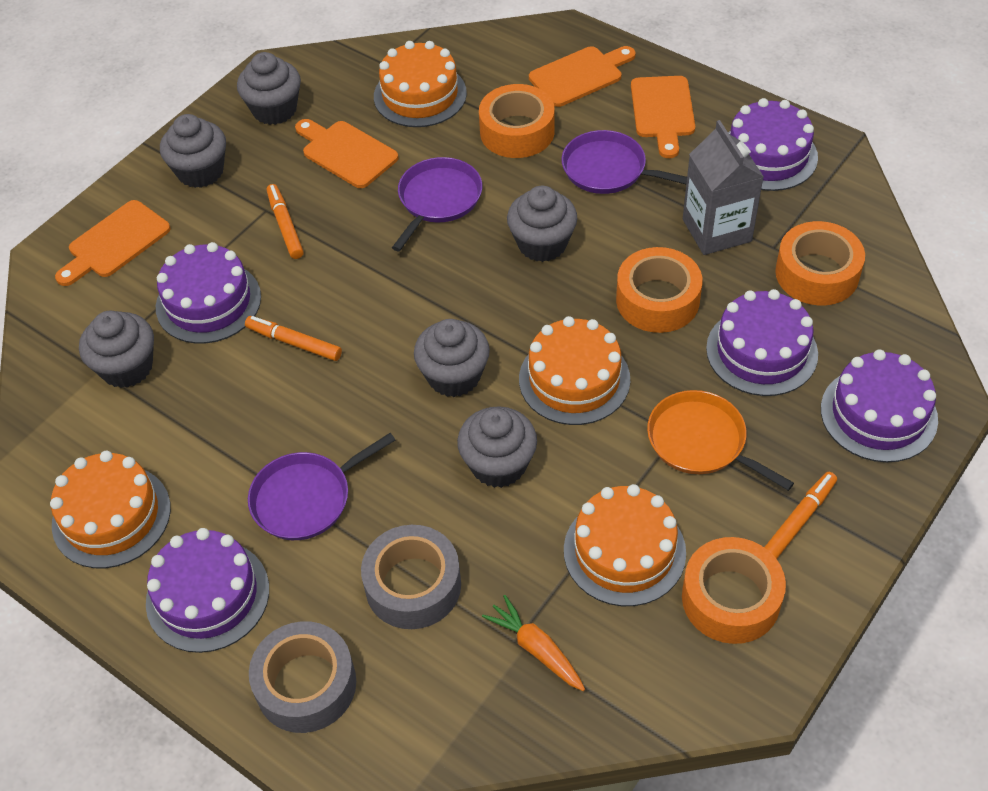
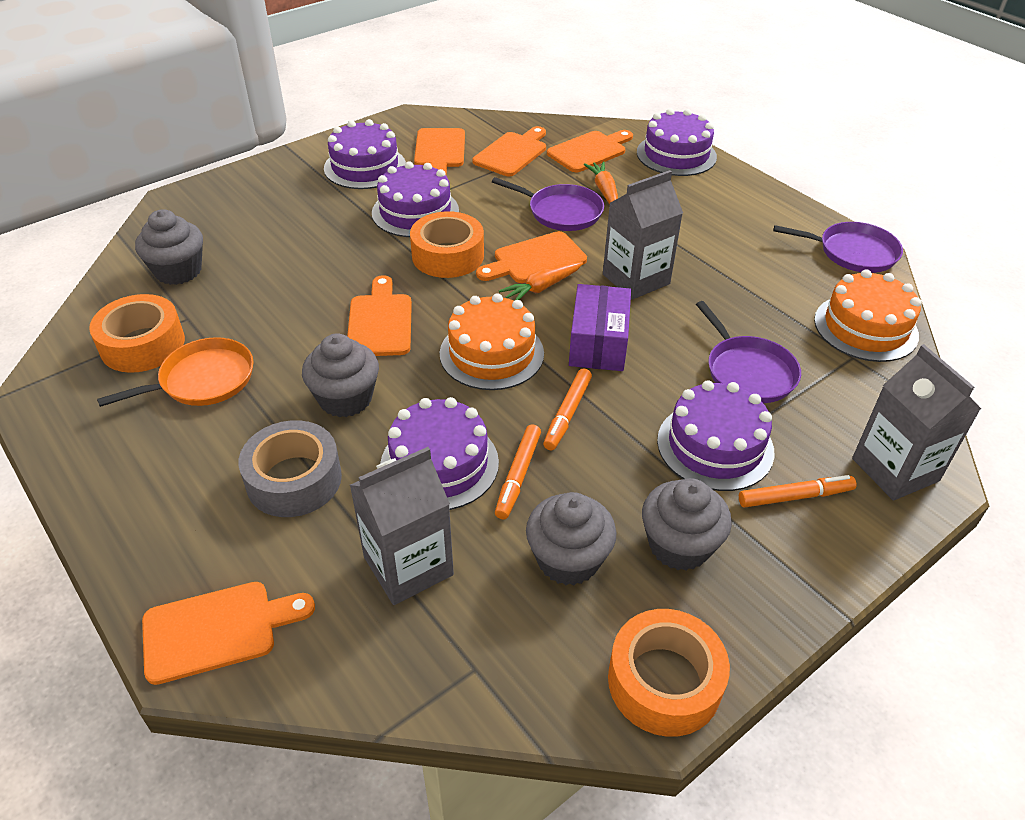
grey carton: 1 -> 3
grey cupcake: 6 -> 4
grey tape: 2 -> 1
orange cake: 4 -> 2
orange carrot: 1 -> 2
orange cutting board: 4 -> 6
orange tape: 4 -> 3
purple box: 0 -> 1

